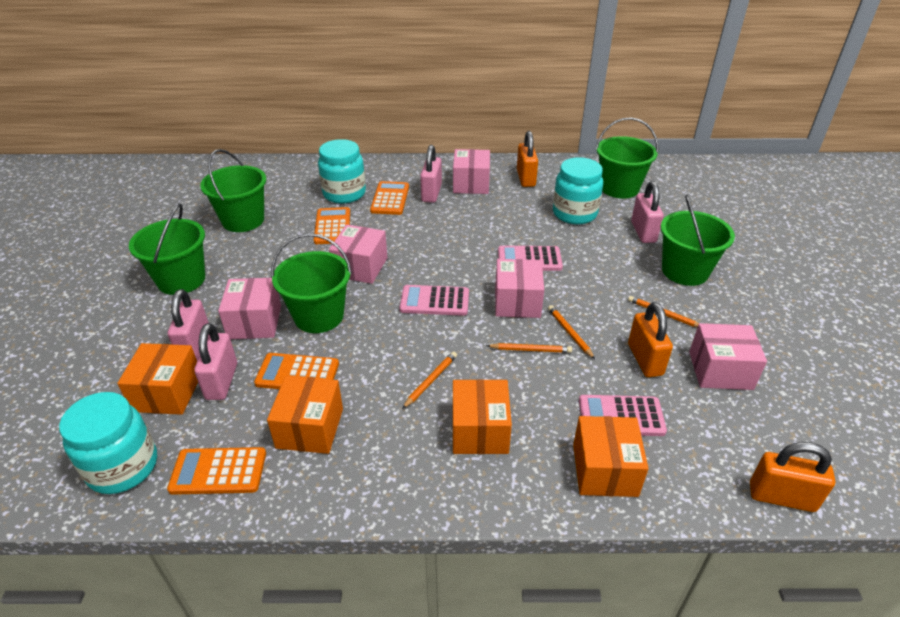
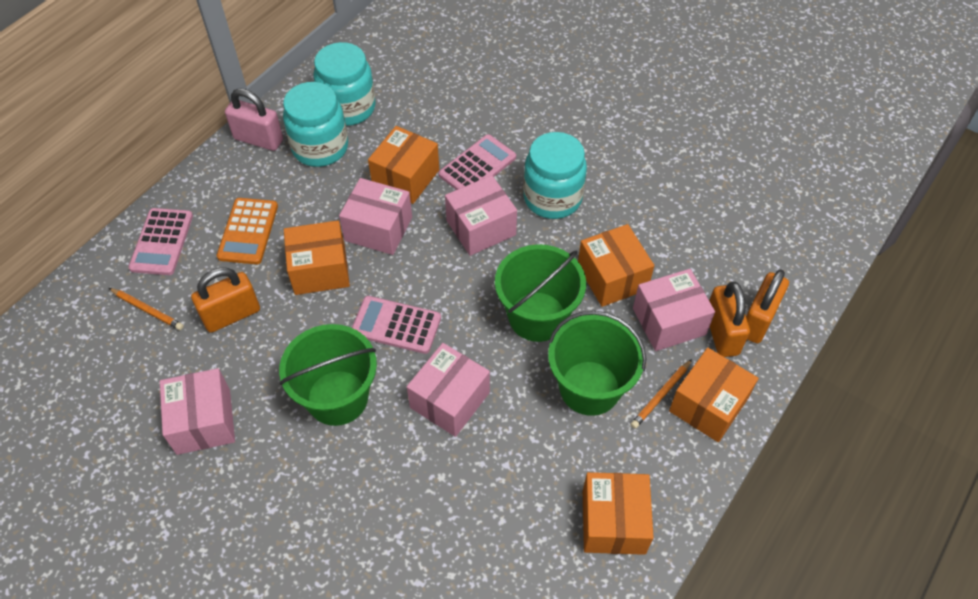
green bucket: 5 -> 3
orange box: 4 -> 5
orange calculator: 4 -> 1
orange pencil: 4 -> 2
pink padlock: 4 -> 1

